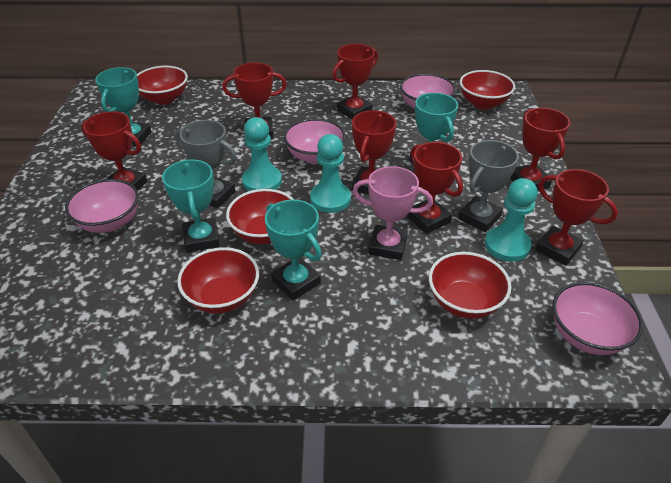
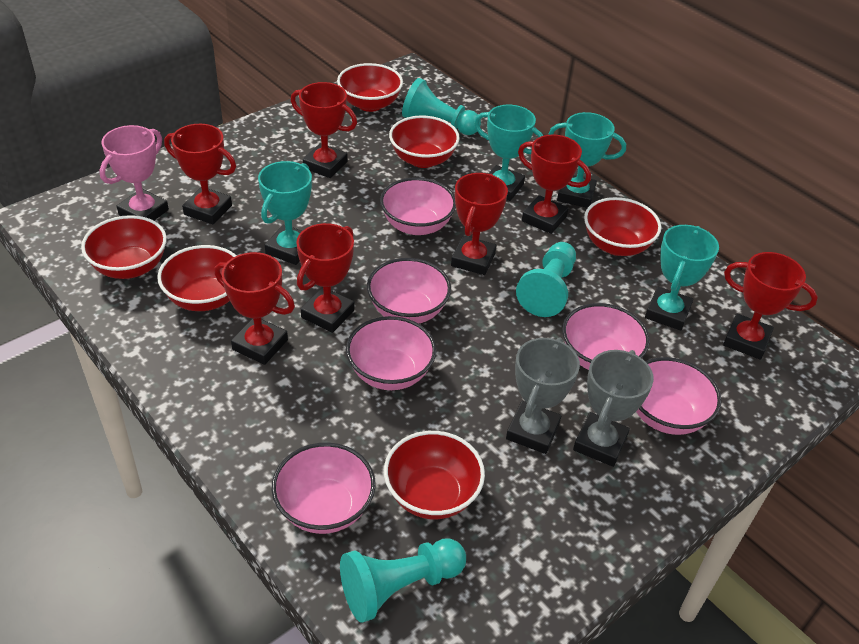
pink bowl: 4 -> 6
red bowl: 5 -> 6

